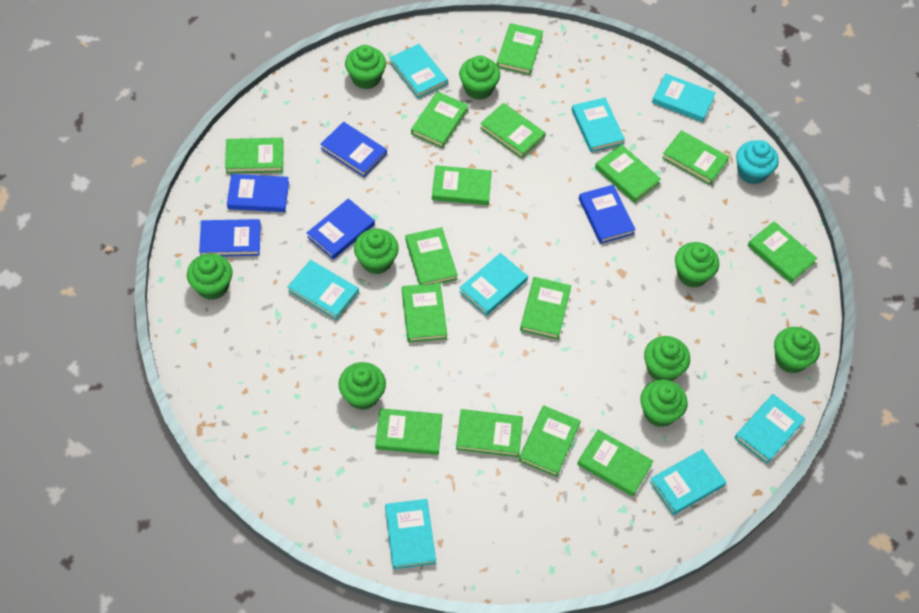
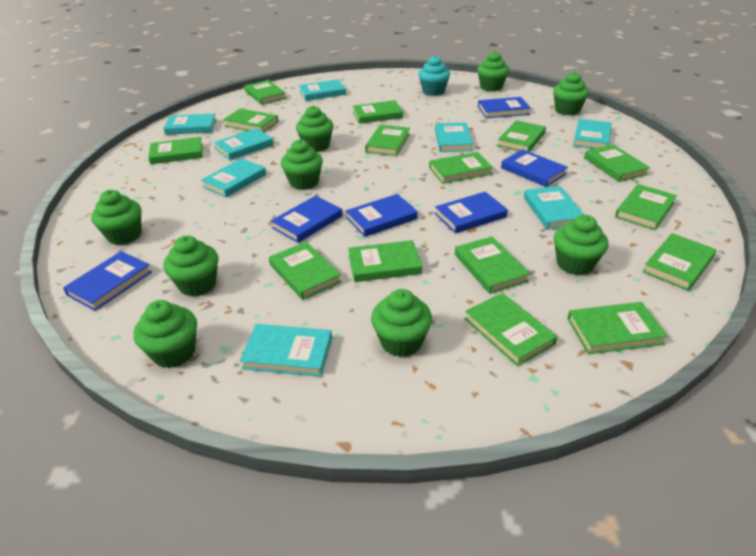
blue book: 5 -> 6

